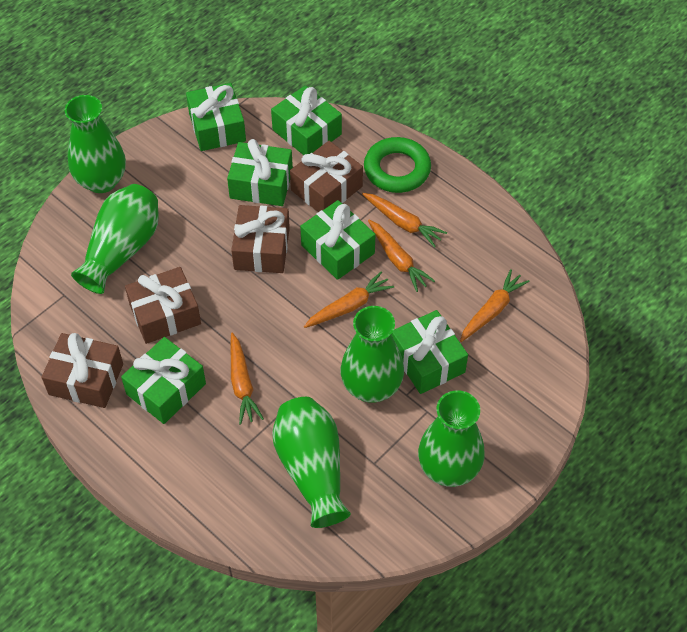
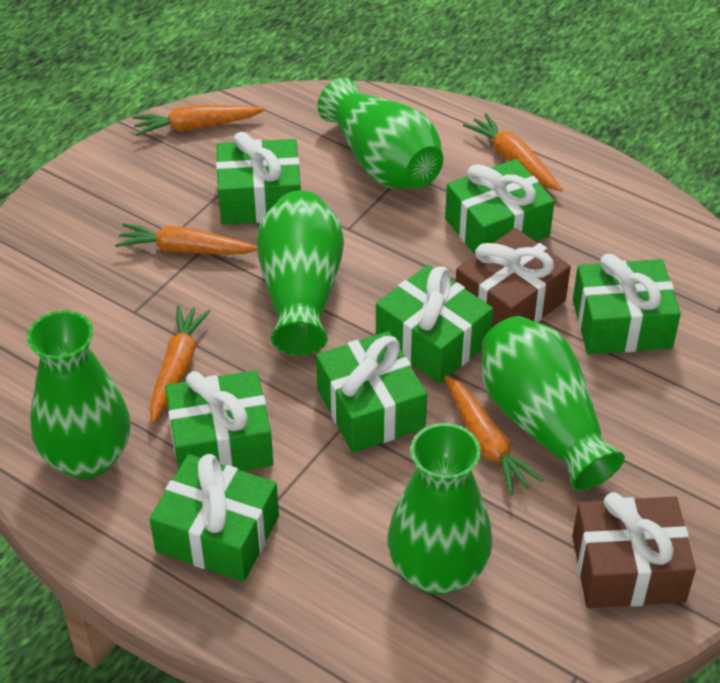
brown gift: 4 -> 2
green gift: 6 -> 7
green ring: 1 -> 0

